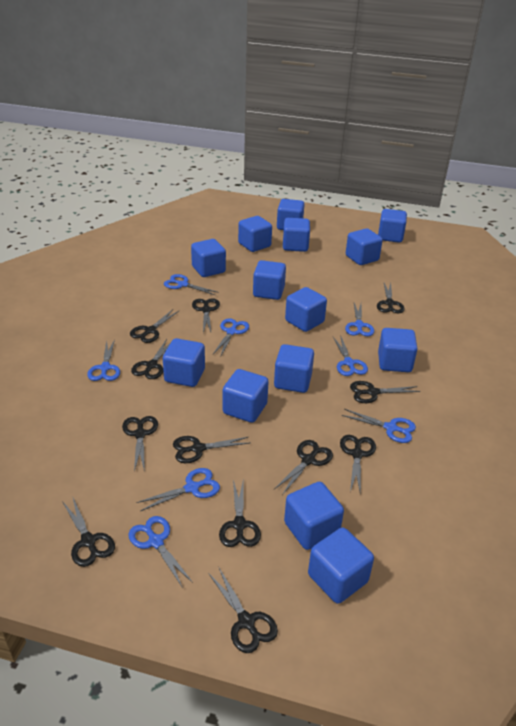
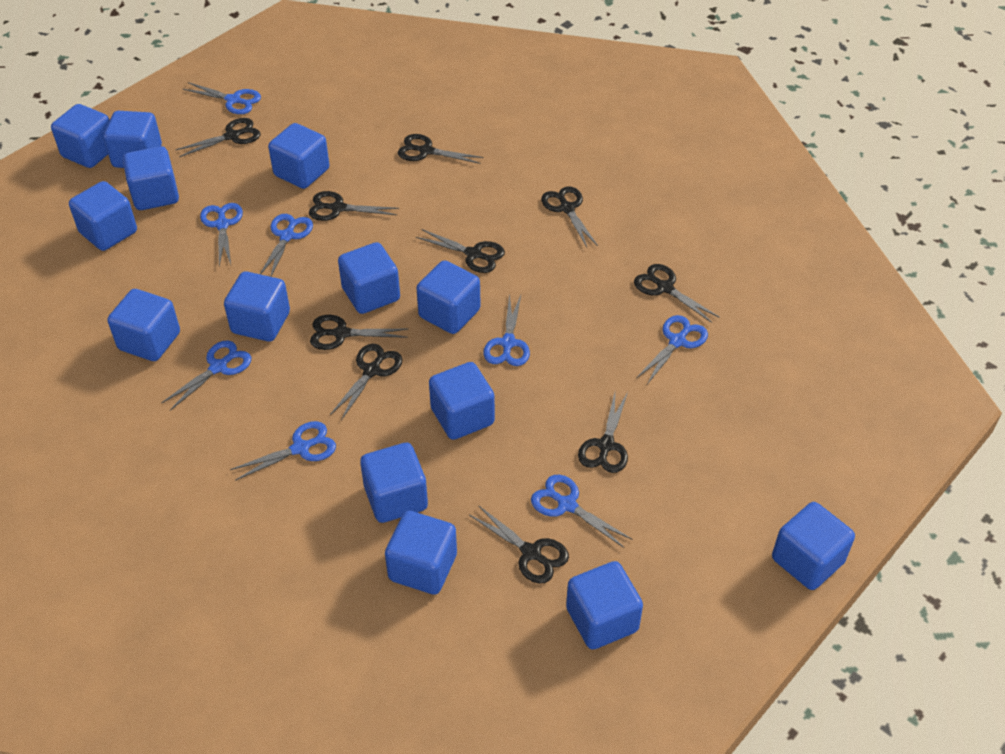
black scissors: 12 -> 10

